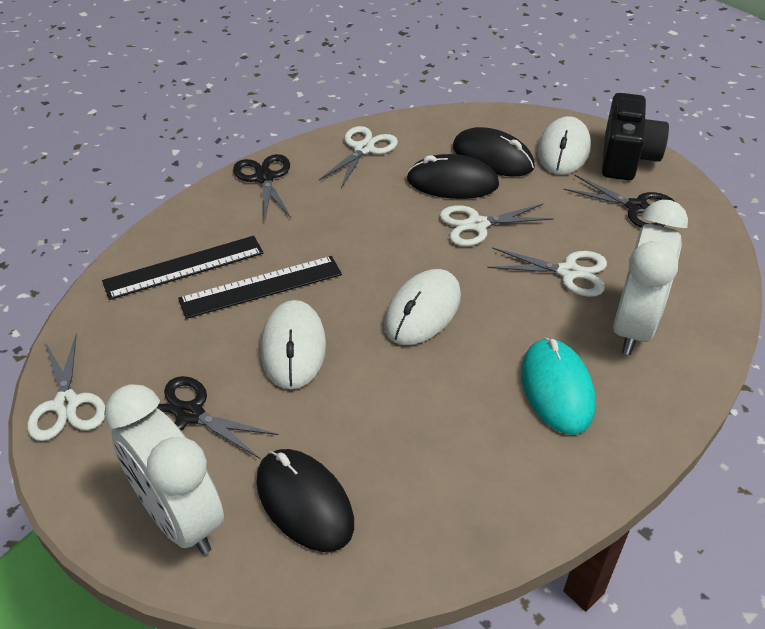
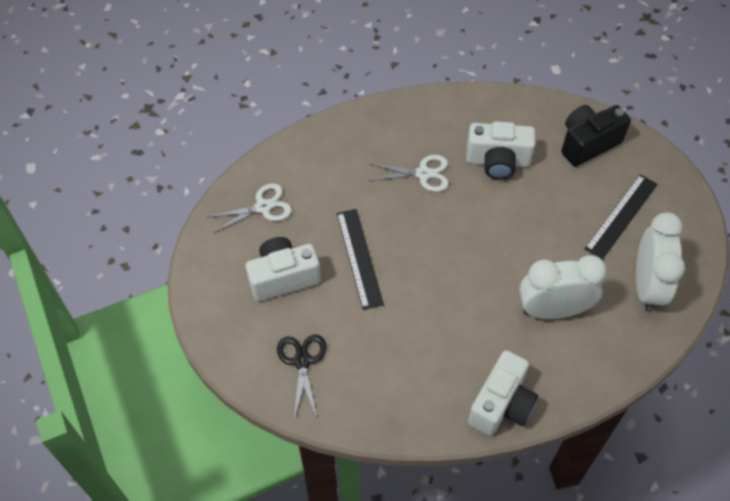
black mouse: 3 -> 0
black scissors: 3 -> 1
turquoise mouse: 1 -> 0
white camera: 0 -> 3
white mouse: 3 -> 0
white scissors: 4 -> 2

